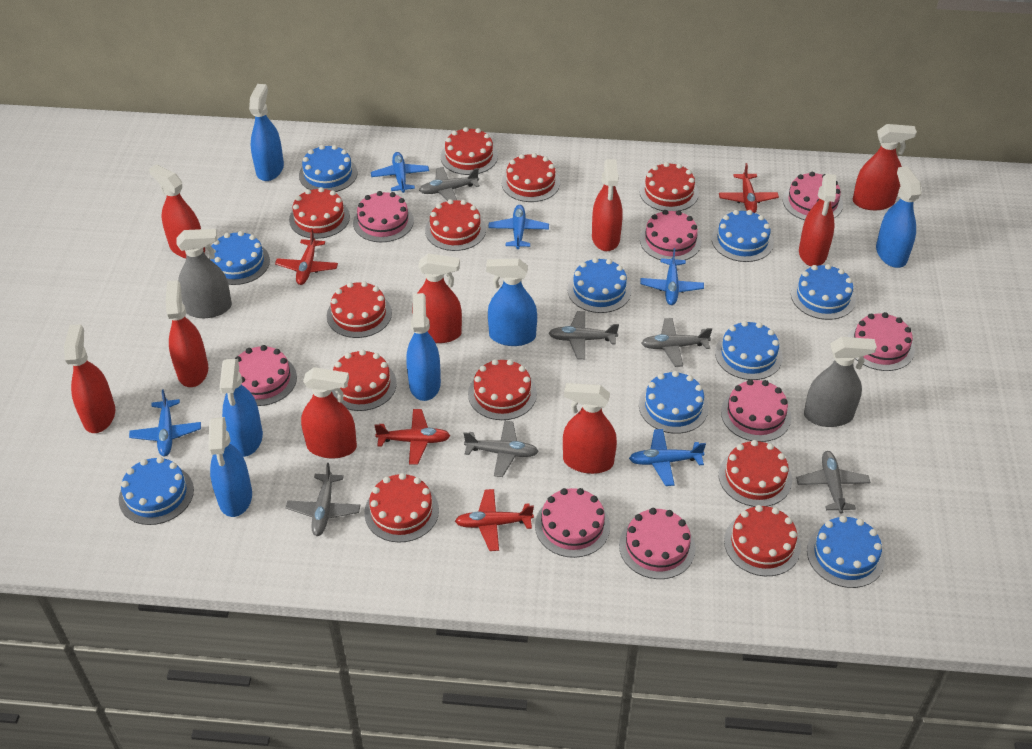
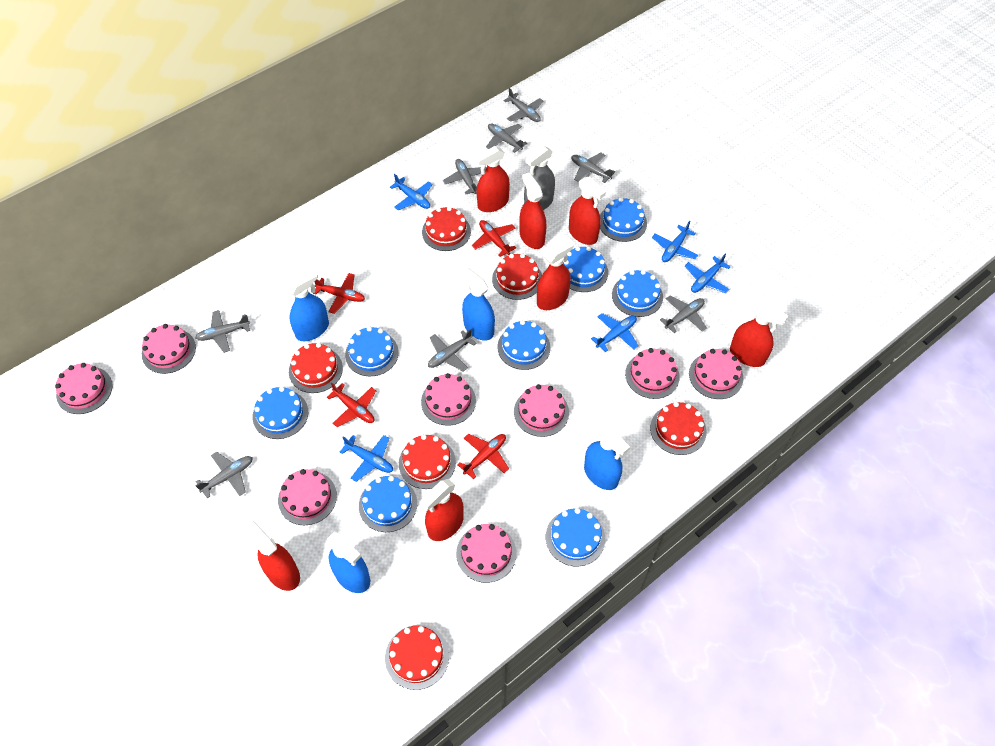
blue cake: 9 -> 8
blue spray bottle: 6 -> 4
grey plane: 6 -> 8
grey spray bottle: 2 -> 1
red cake: 11 -> 6
red spray bottle: 9 -> 7

